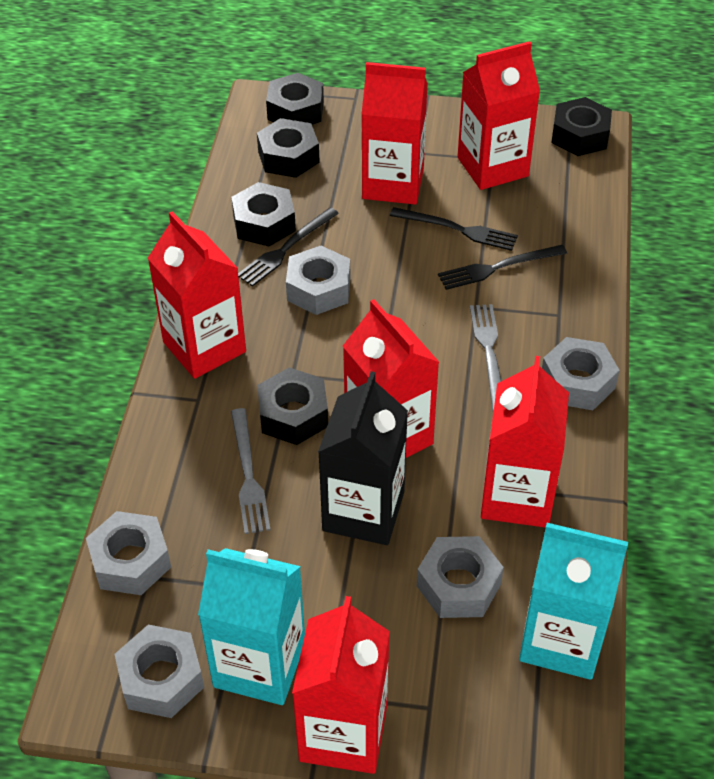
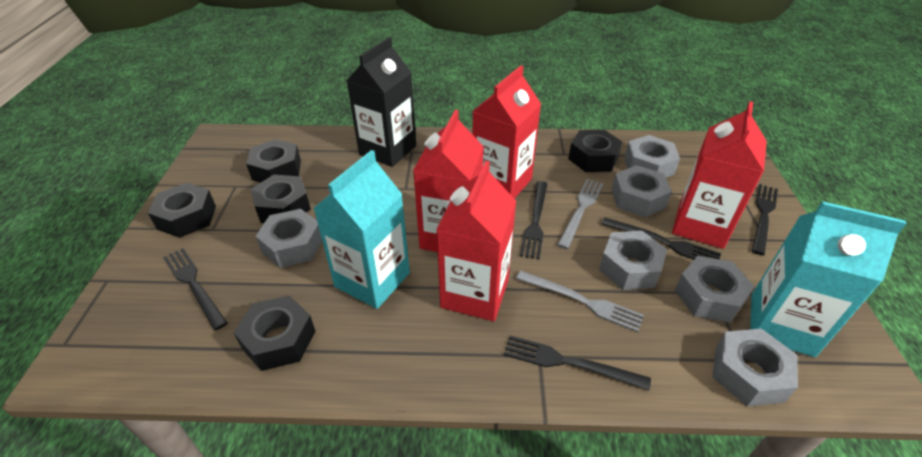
black fork: 3 -> 5
grey nut: 5 -> 6
red carton: 6 -> 4

